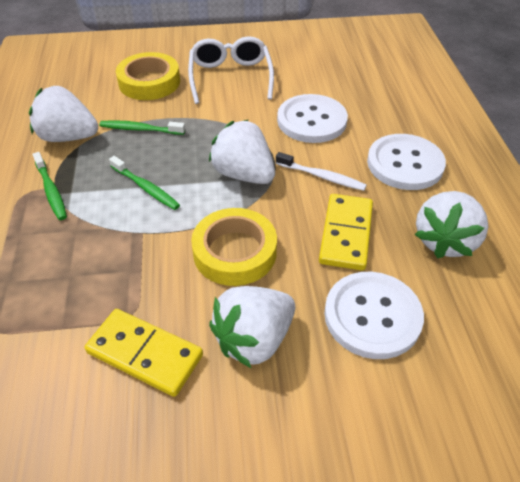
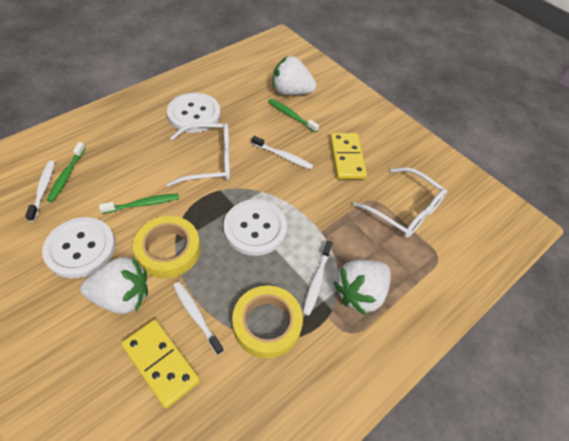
white glasses: 1 -> 2
white strawberry: 4 -> 3
white toothbrush: 1 -> 4

